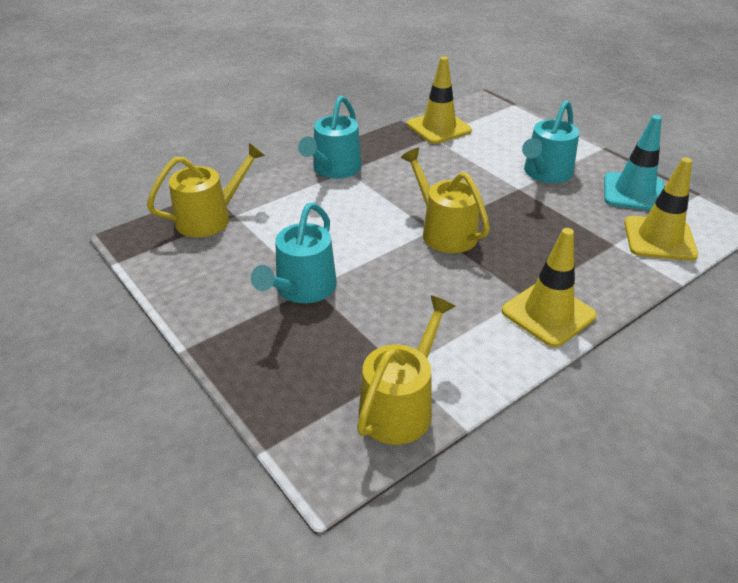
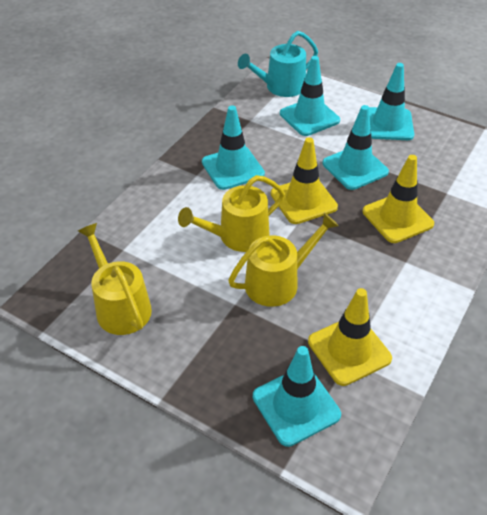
turquoise traffic cone: 1 -> 5
turquoise watering can: 3 -> 1

